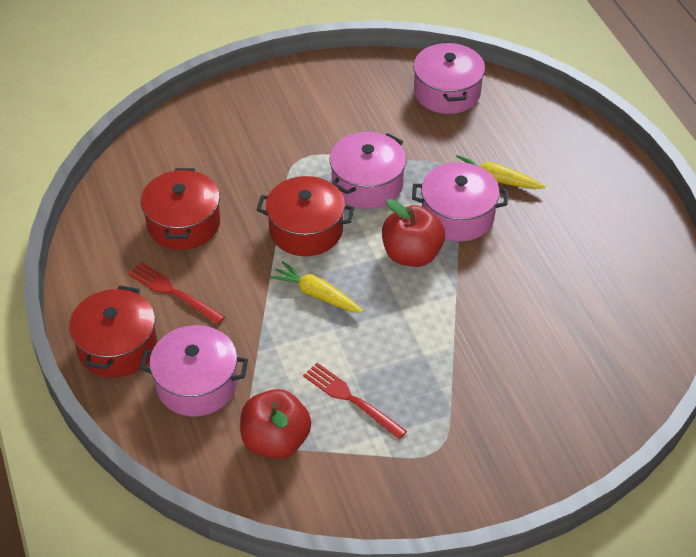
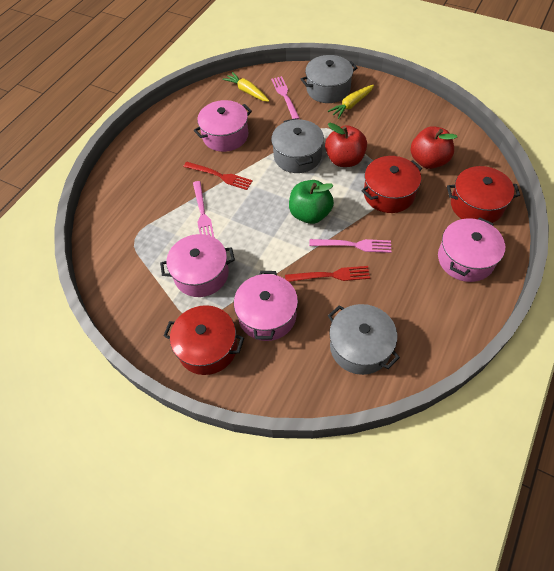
green apple: 0 -> 1
grey pot: 0 -> 3
pink fork: 0 -> 3

